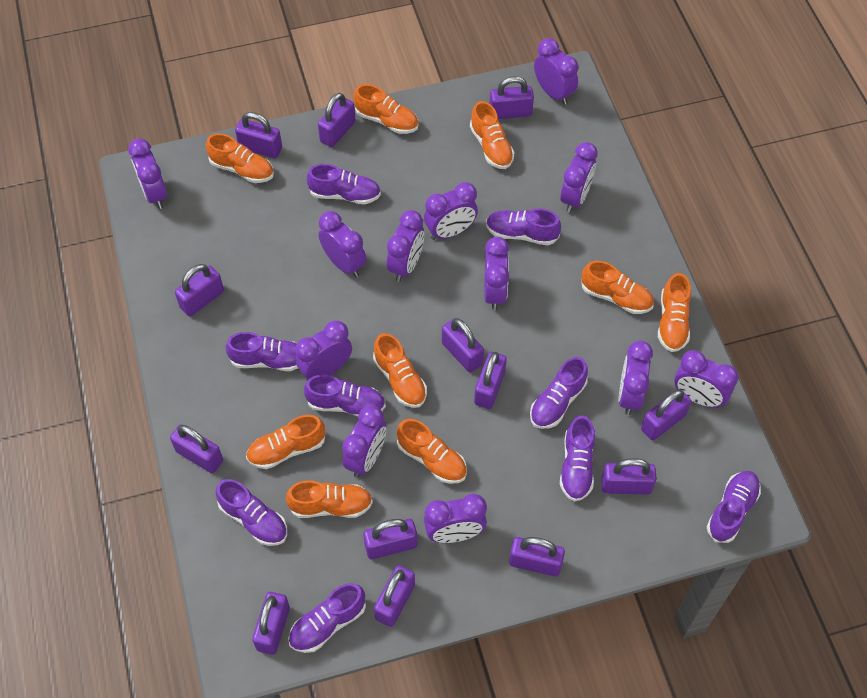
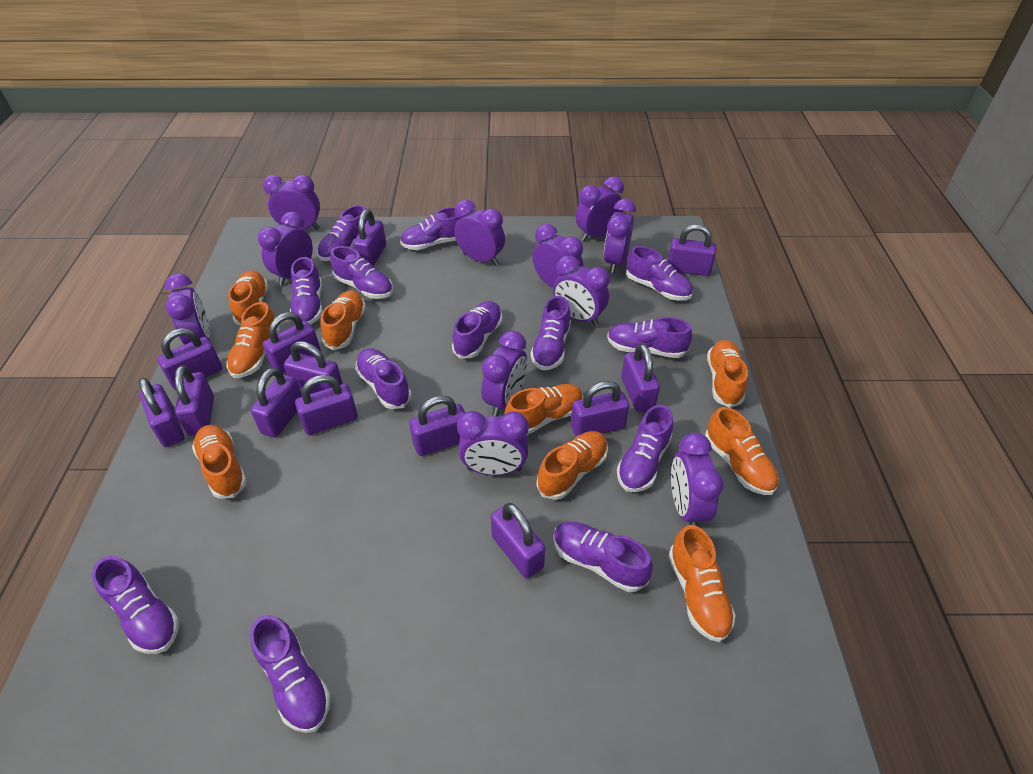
purple clock: 12 -> 11
purple shoe: 9 -> 13

